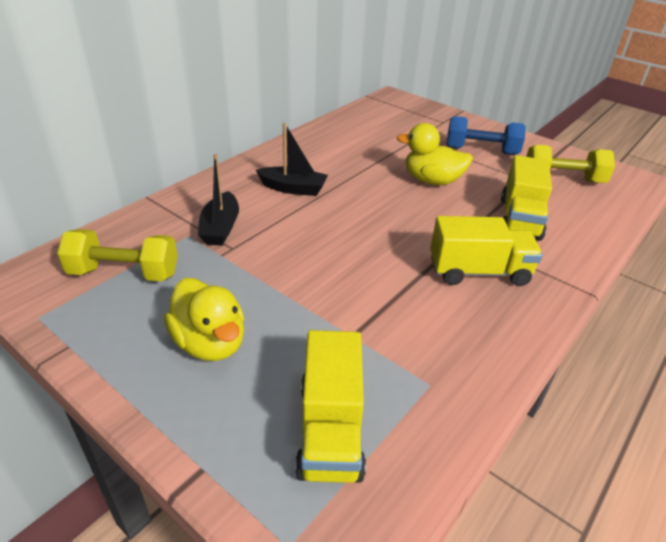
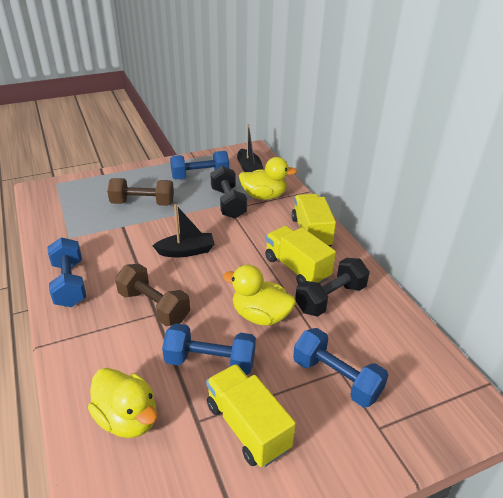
black dumbbell: 0 -> 2
blue dumbbell: 1 -> 4
brown dumbbell: 0 -> 2
yellow duck: 2 -> 3
yellow dumbbell: 2 -> 0

